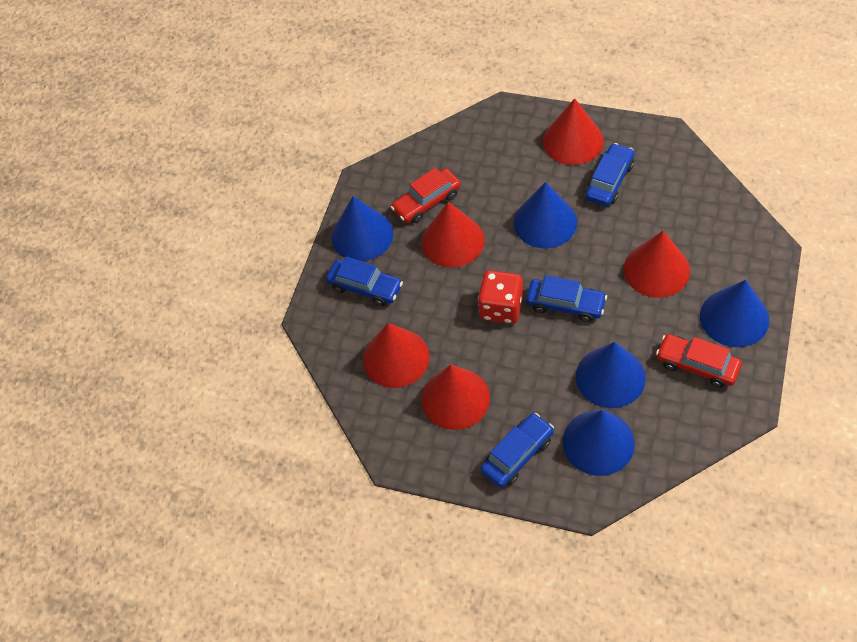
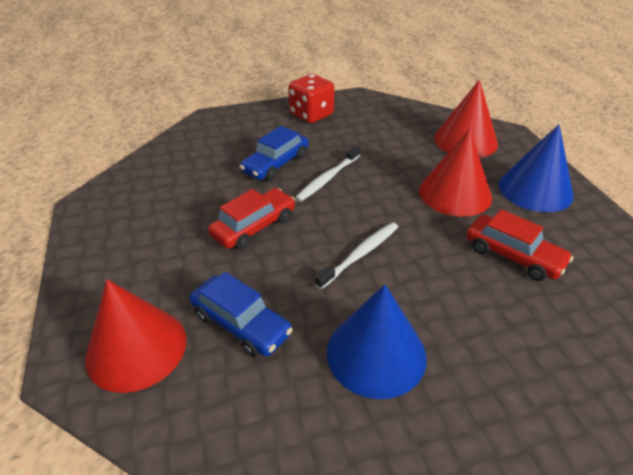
blue car: 4 -> 2
blue cone: 5 -> 2
red cone: 5 -> 3
white toothbrush: 0 -> 2

